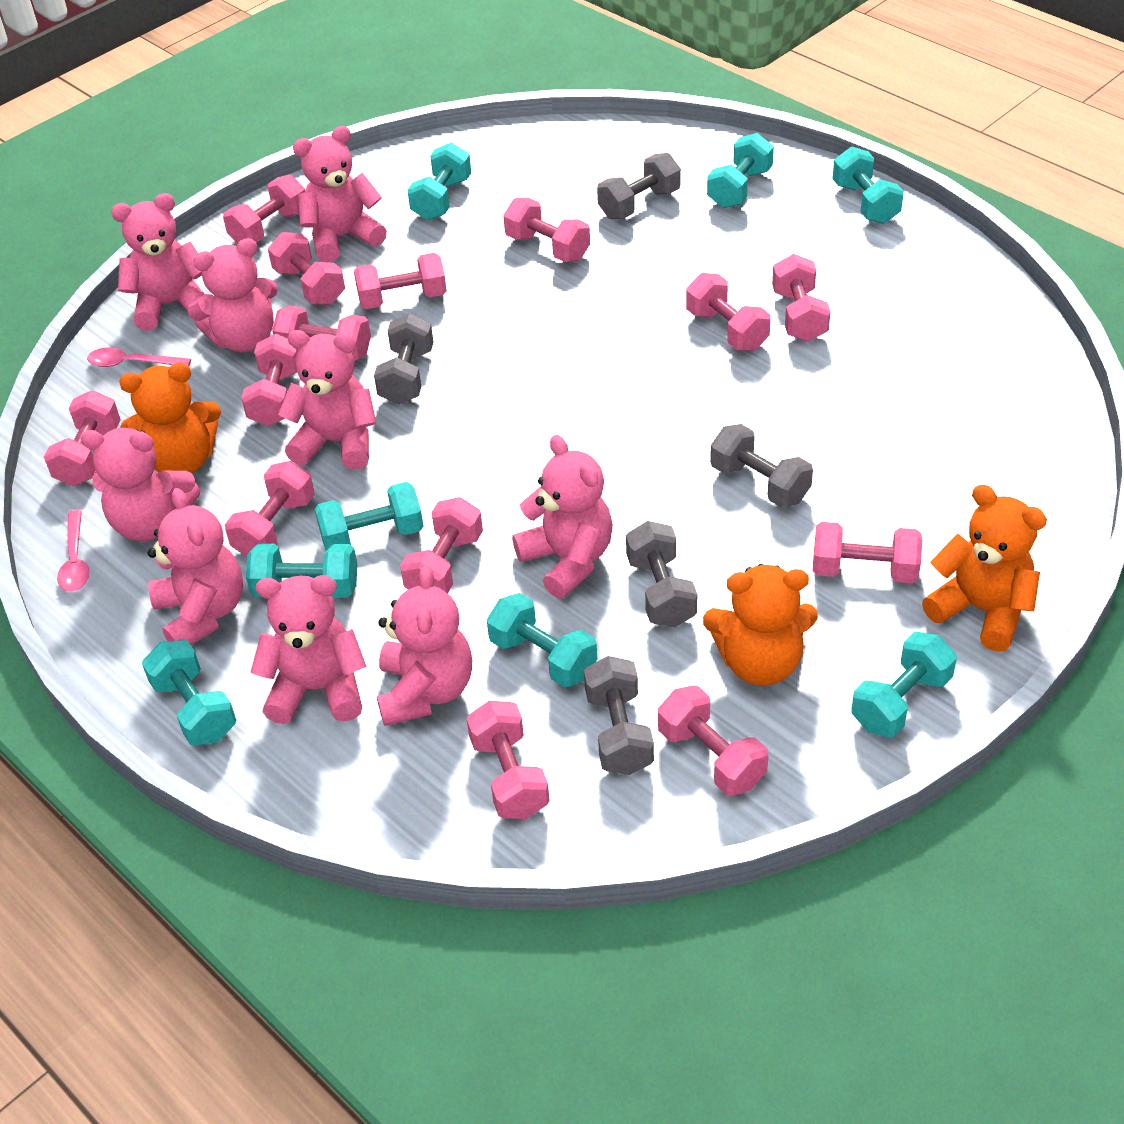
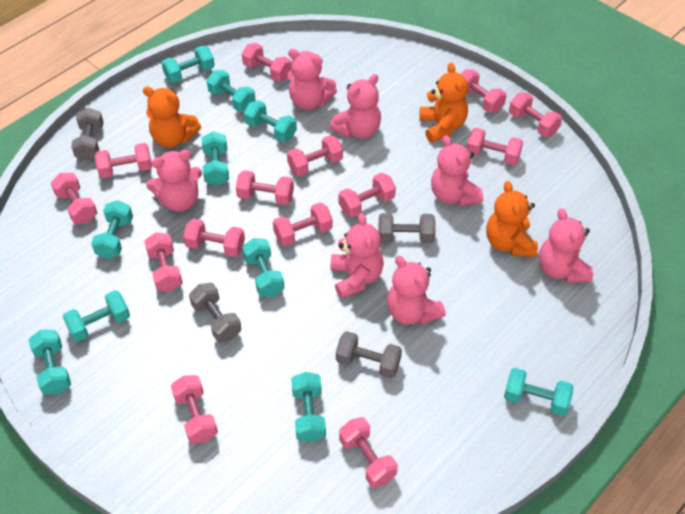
grey dumbbell: 5 -> 4
pink spoon: 2 -> 0
pink teddy bear: 9 -> 7
turquoise dumbbell: 8 -> 10

